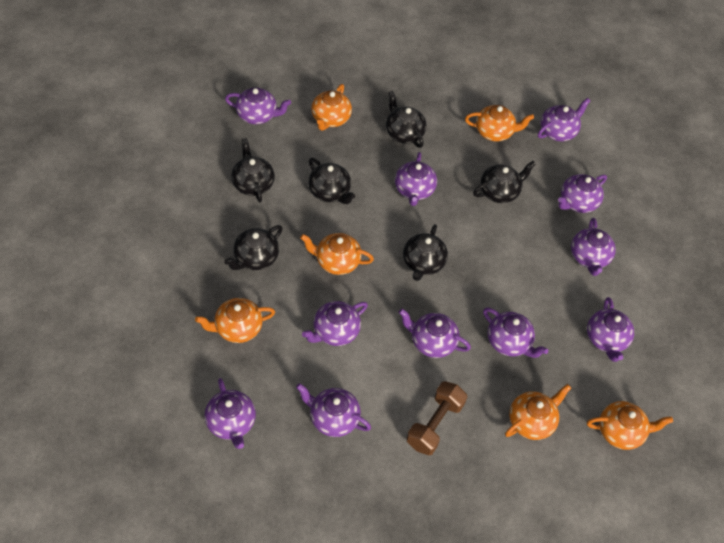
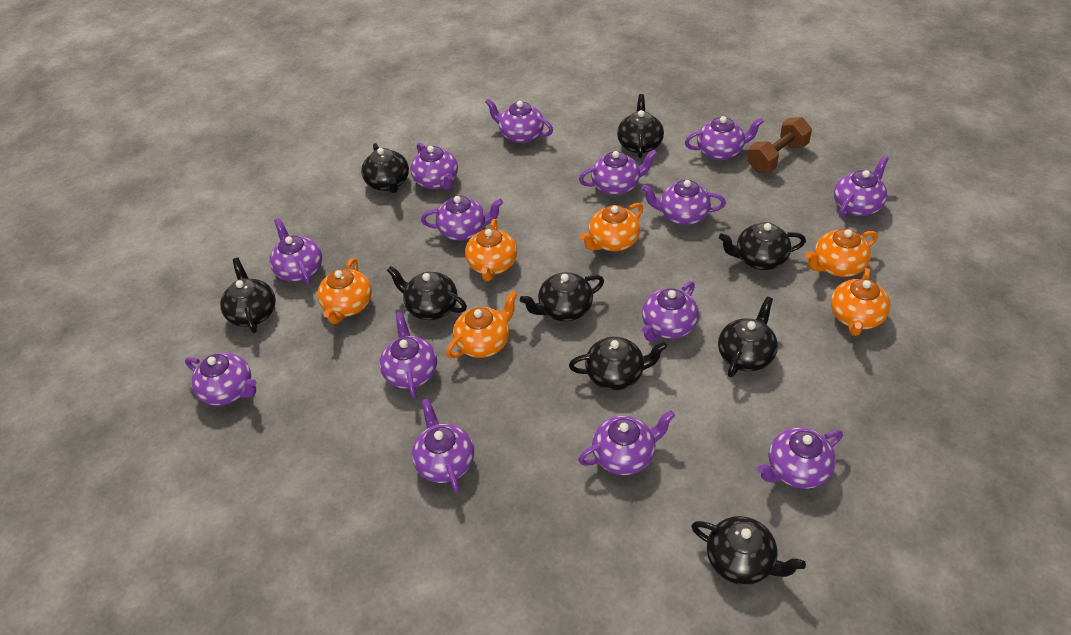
black teapot: 6 -> 9
purple teapot: 11 -> 14

